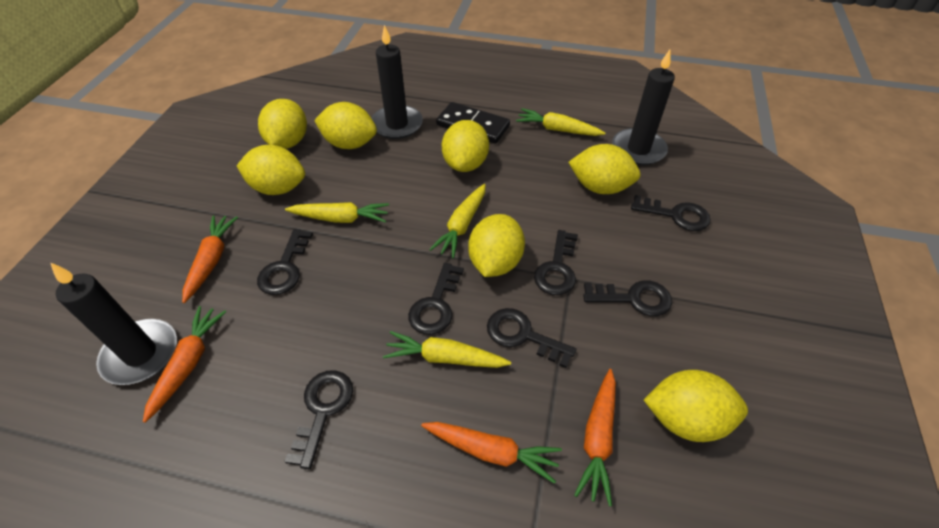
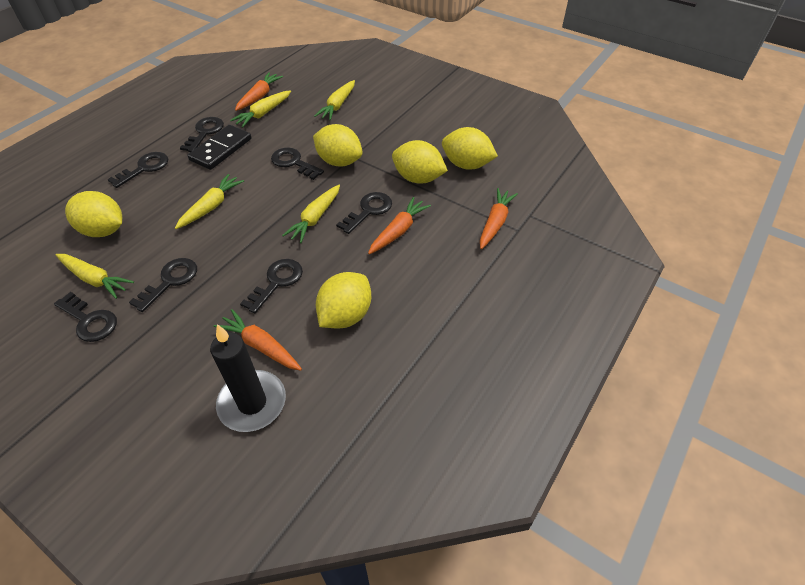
black candle: 3 -> 1
yellow carrot: 4 -> 5
yellow lemon: 7 -> 5

